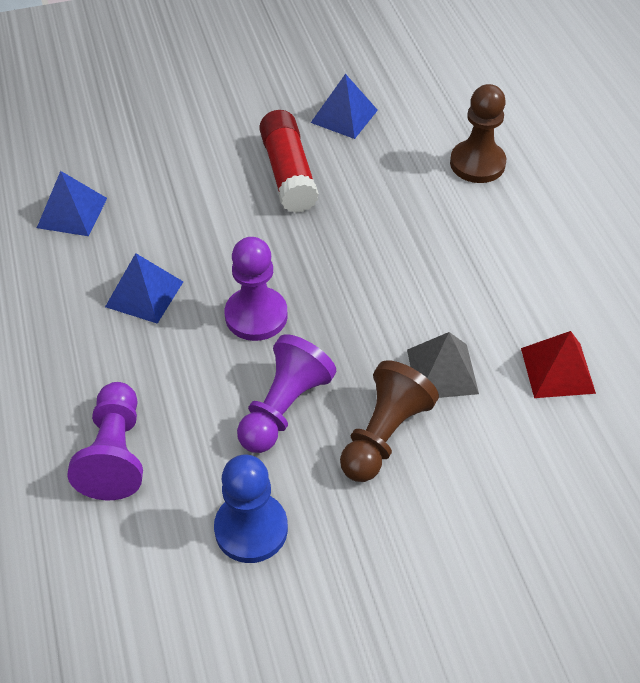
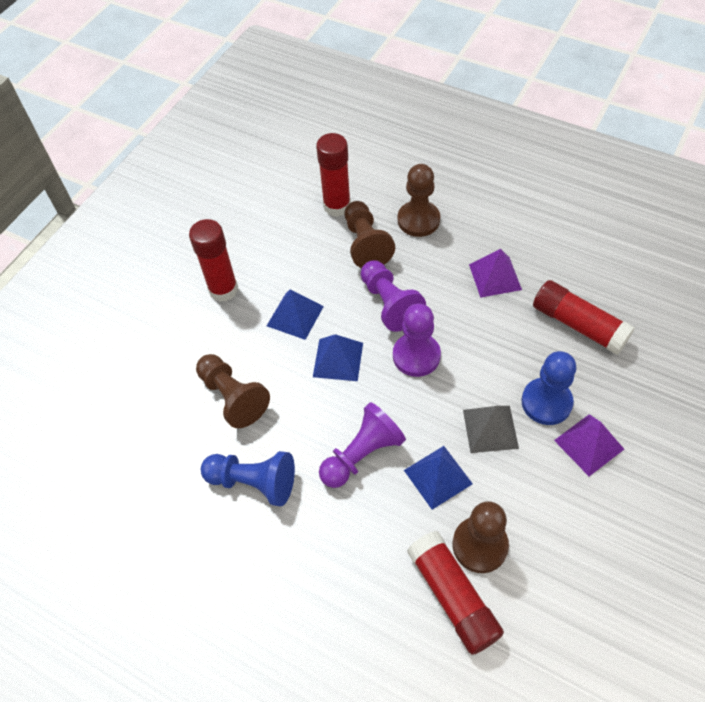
blue pawn: 1 -> 2
brown pawn: 2 -> 4
purple pyramid: 0 -> 2
red glue stick: 1 -> 4
red pyramid: 1 -> 0

